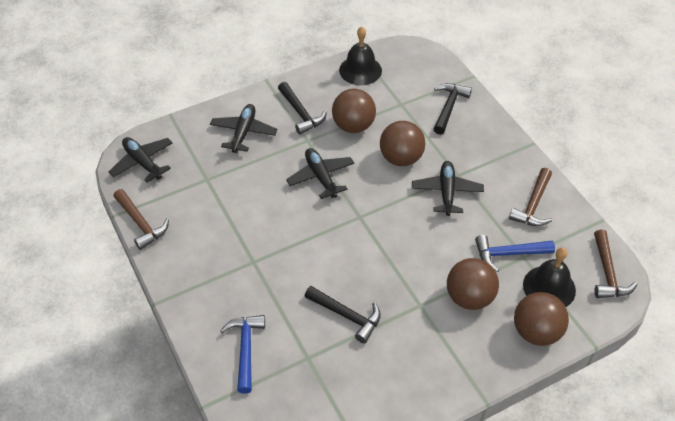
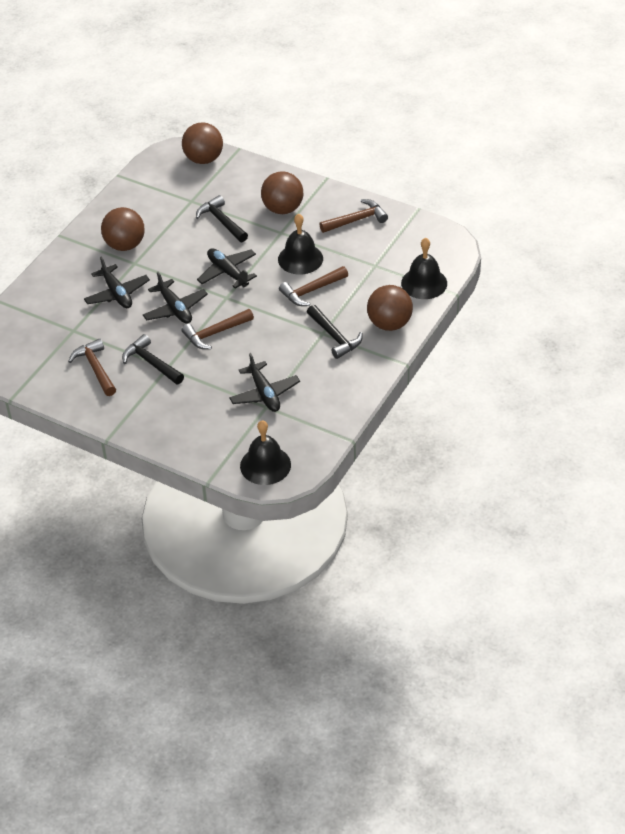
black bell: 2 -> 3
blue hammer: 2 -> 0
brown hammer: 3 -> 4

